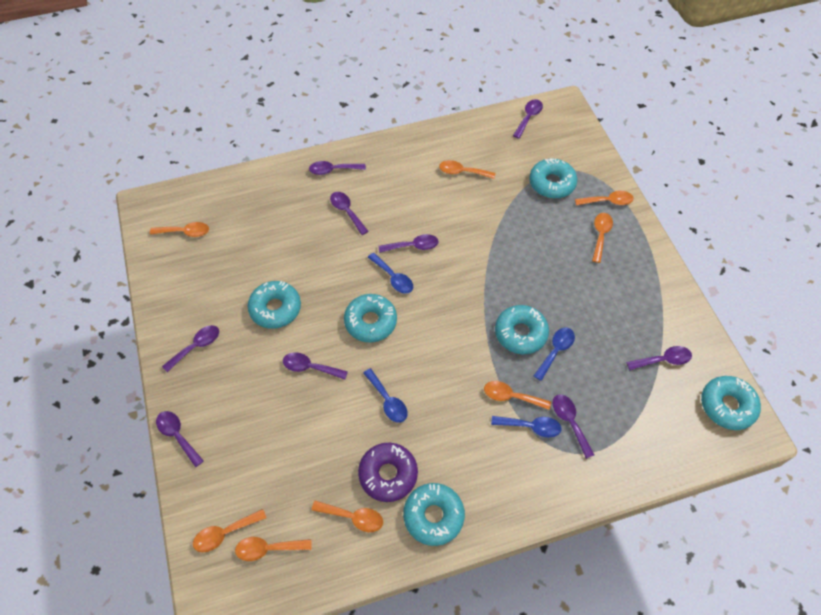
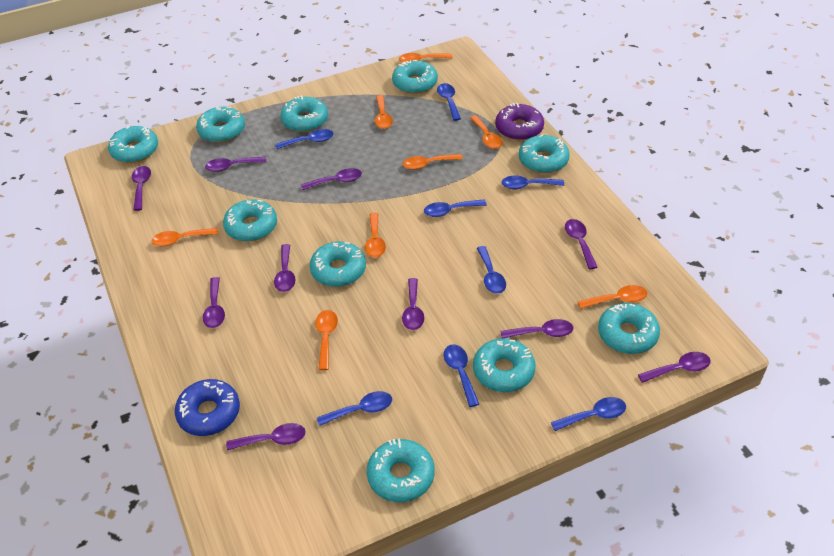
blue donut: 0 -> 1
blue spoon: 4 -> 8
purple spoon: 9 -> 10
turquoise donut: 6 -> 10

